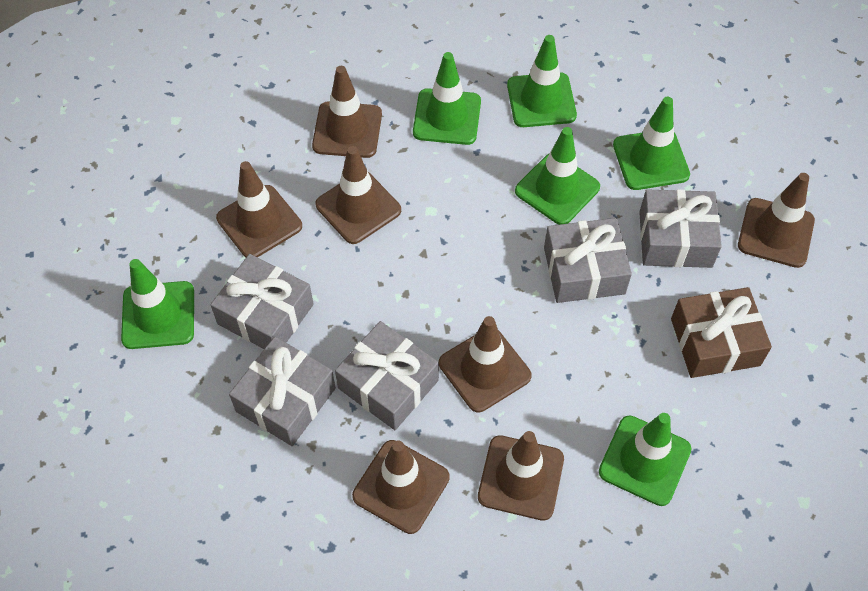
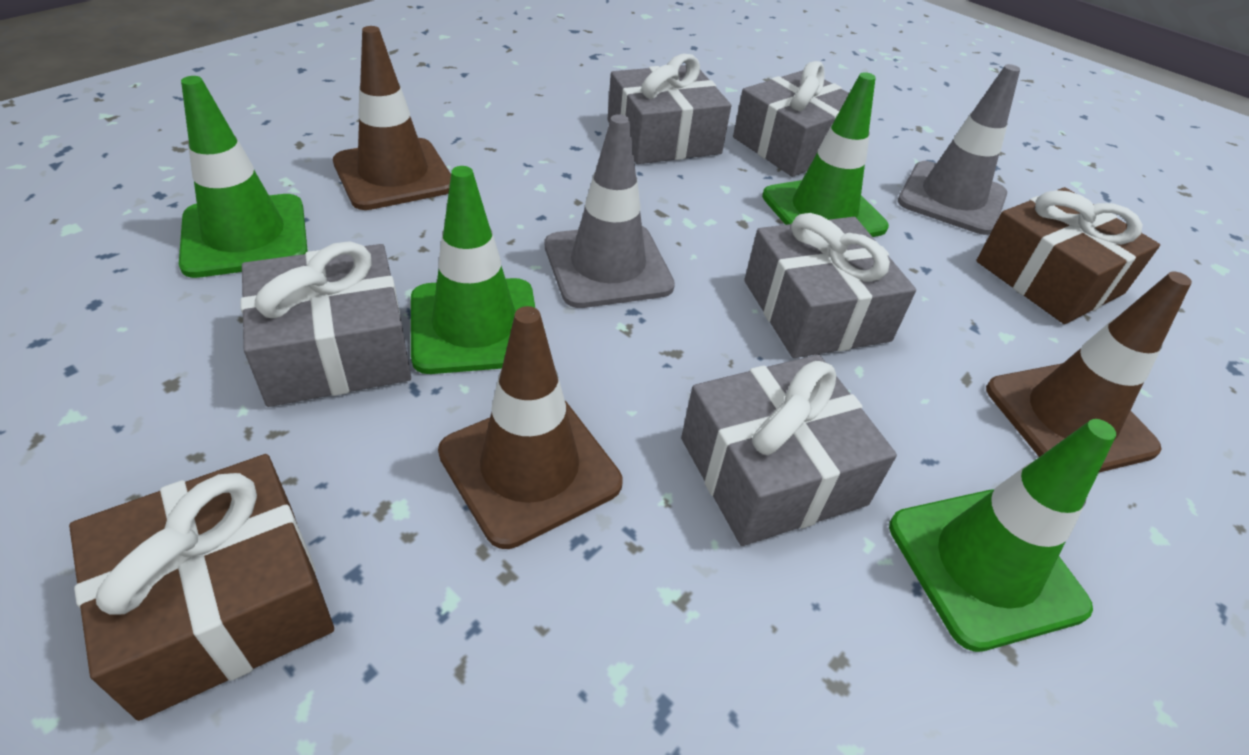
brown gift: 1 -> 2
brown traffic cone: 7 -> 3
green traffic cone: 6 -> 4
grey traffic cone: 0 -> 2

